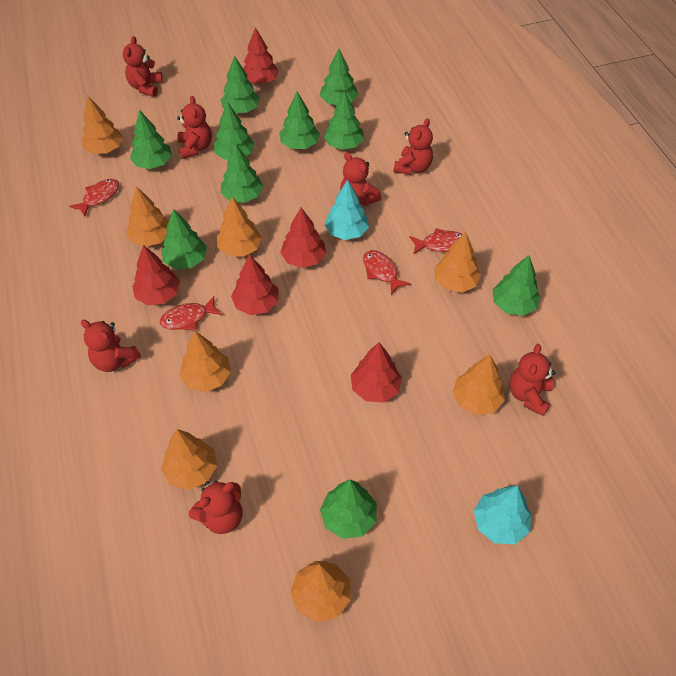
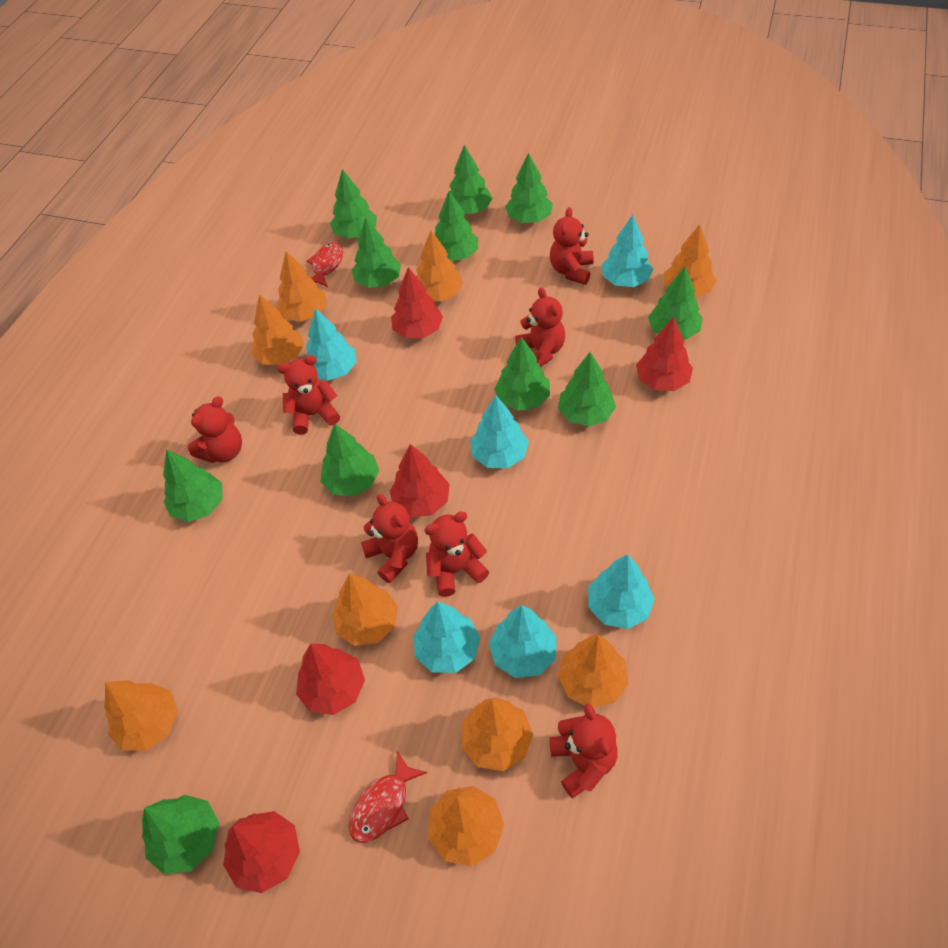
green tree: 10 -> 11
orange tree: 8 -> 9
red fish: 4 -> 2
turquoise tree: 2 -> 6

